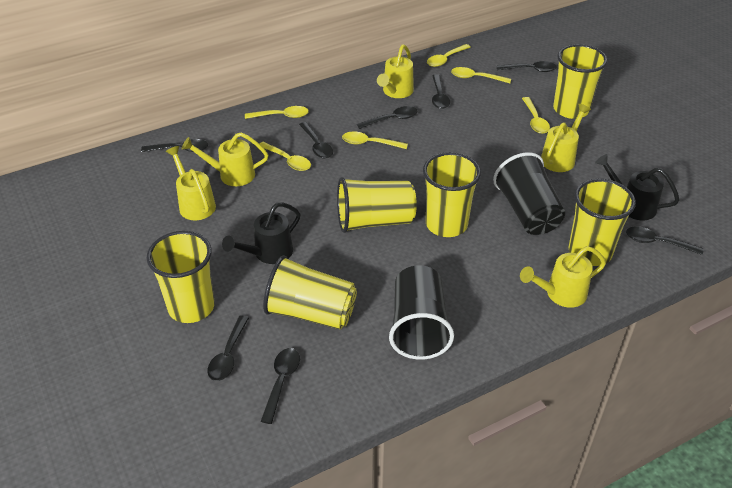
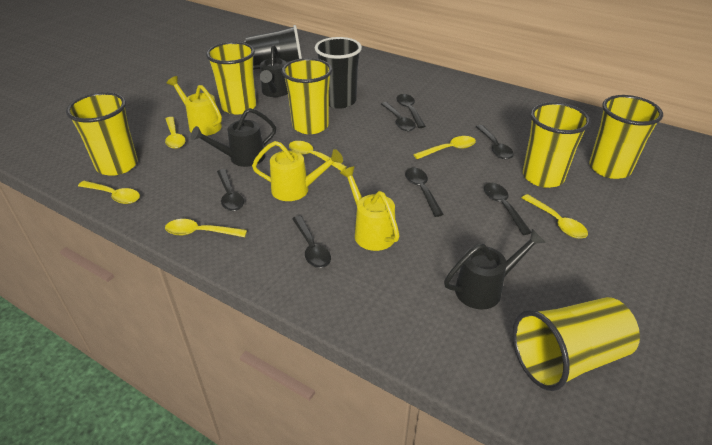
black spoon: 8 -> 7
black watering can: 2 -> 3
yellow watering can: 5 -> 3

